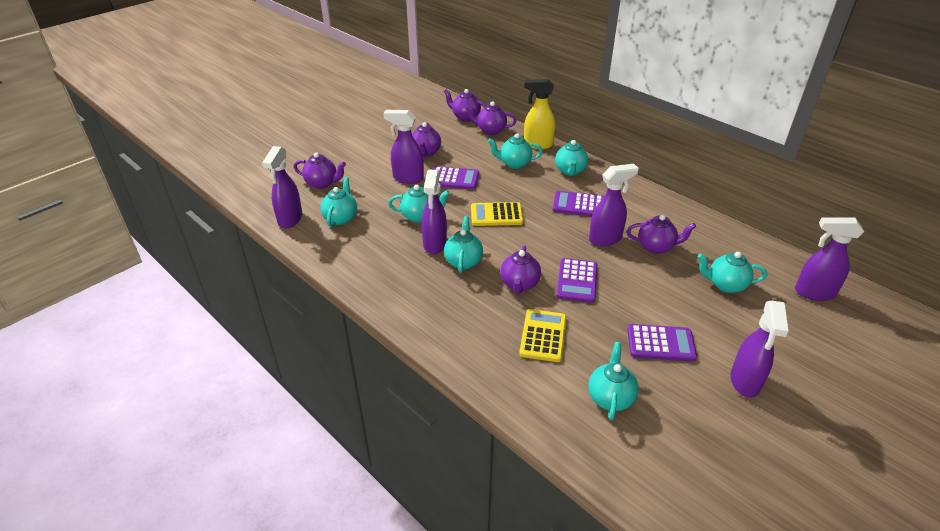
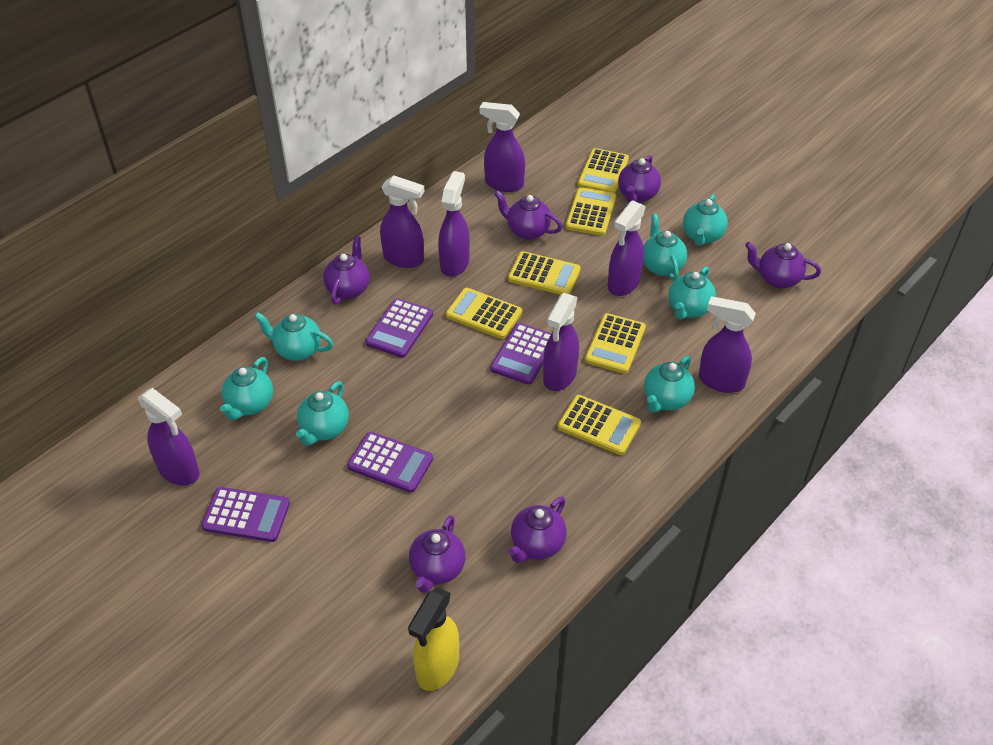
purple spray bottle: 6 -> 7
yellow calculator: 2 -> 6

